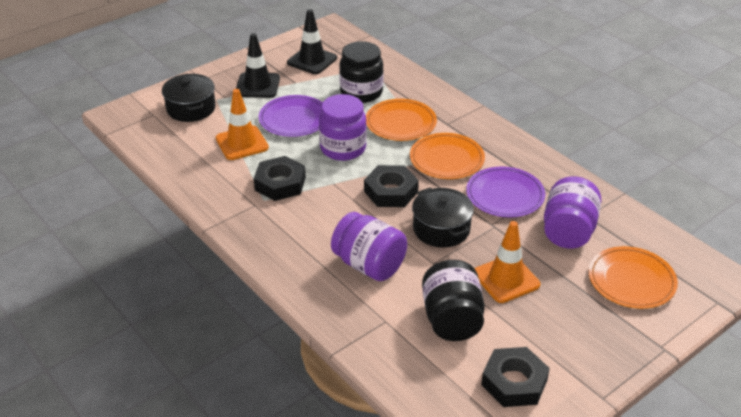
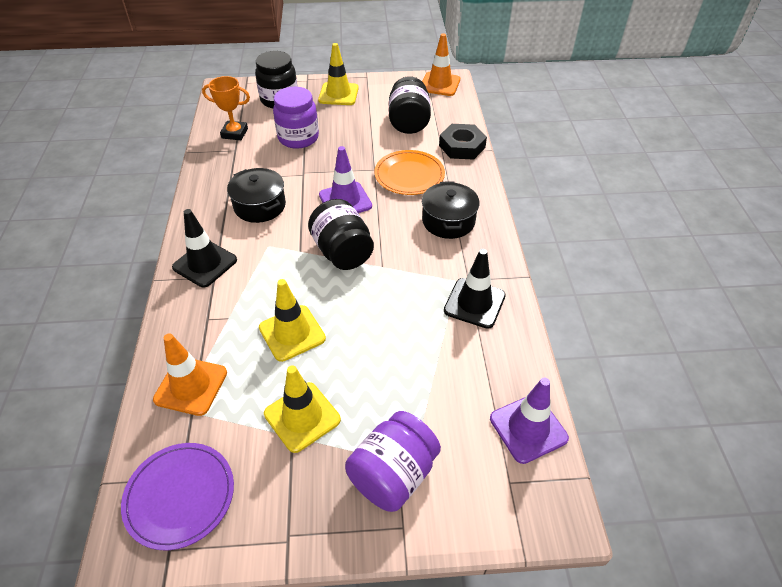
black jar: 2 -> 3
black nut: 3 -> 1
orange plate: 3 -> 1
orange trophy: 0 -> 1
purple jar: 3 -> 2
purple plate: 2 -> 1
purple traffic cone: 0 -> 2
yellow traffic cone: 0 -> 3

